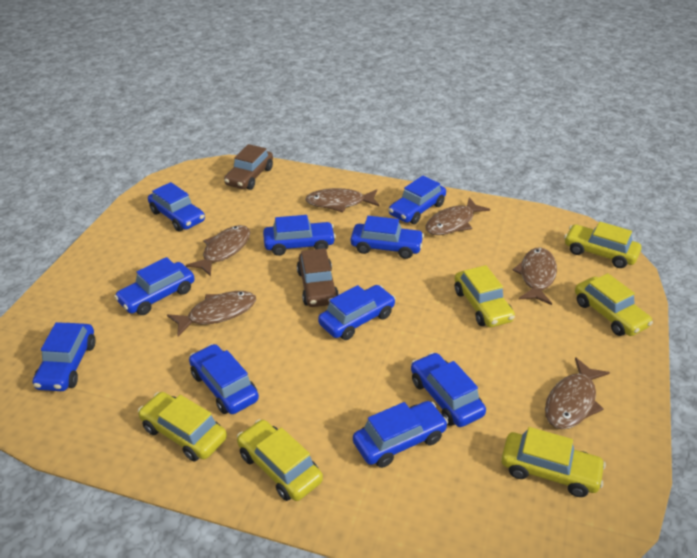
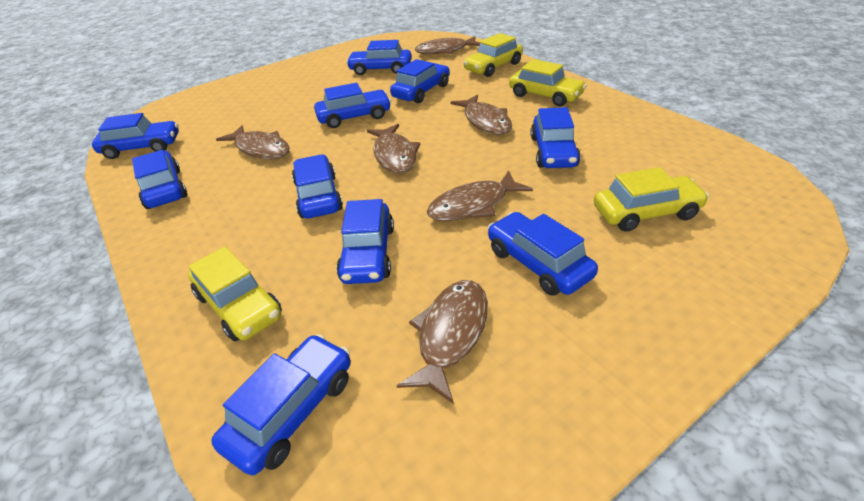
brown car: 2 -> 0
yellow car: 6 -> 4

